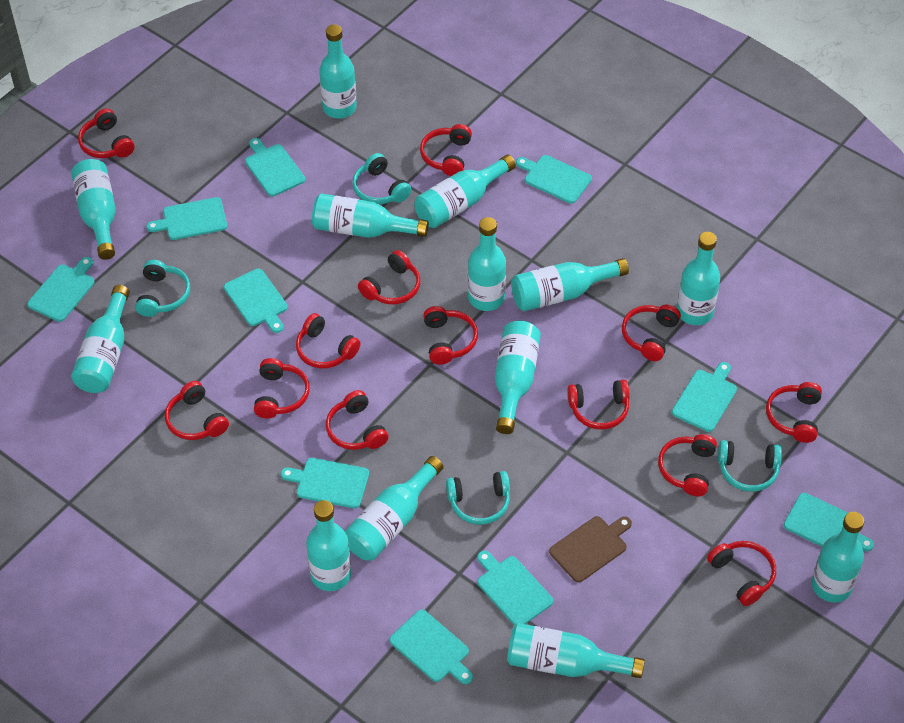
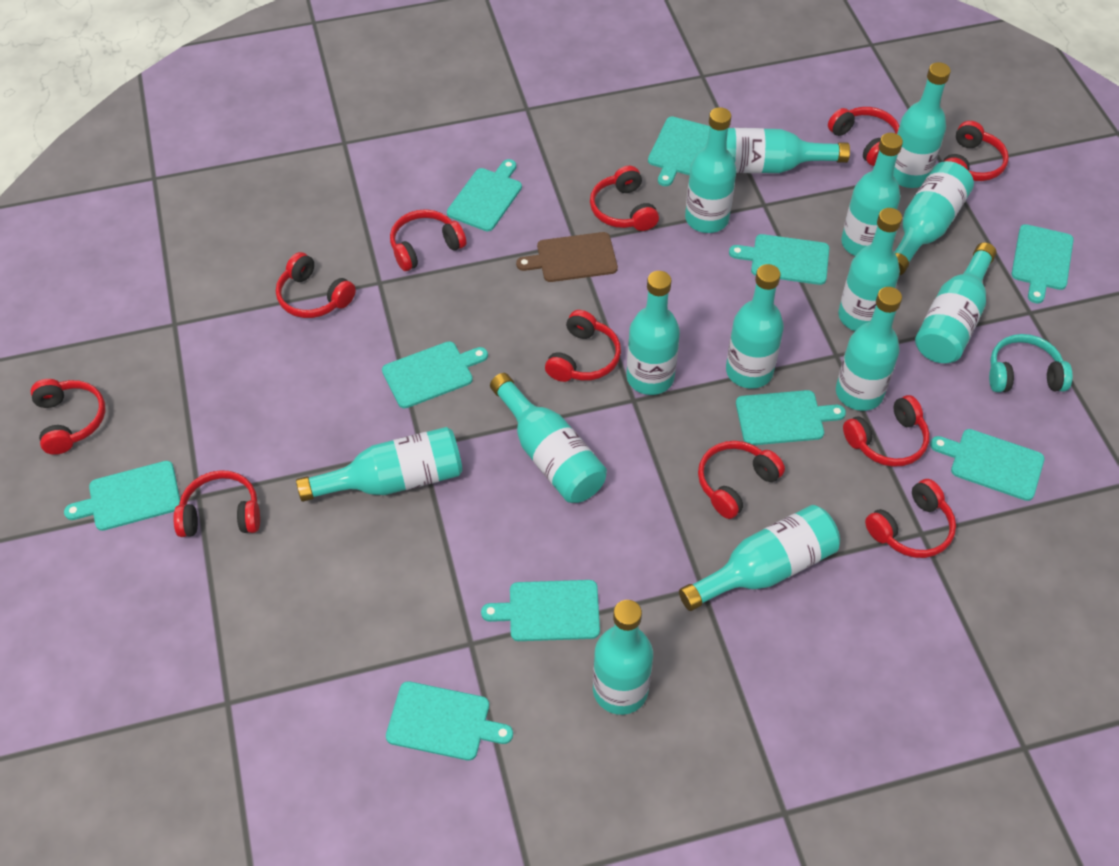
red headphones: 13 -> 11
turquoise bottle: 13 -> 14
turquoise headphones: 4 -> 1

